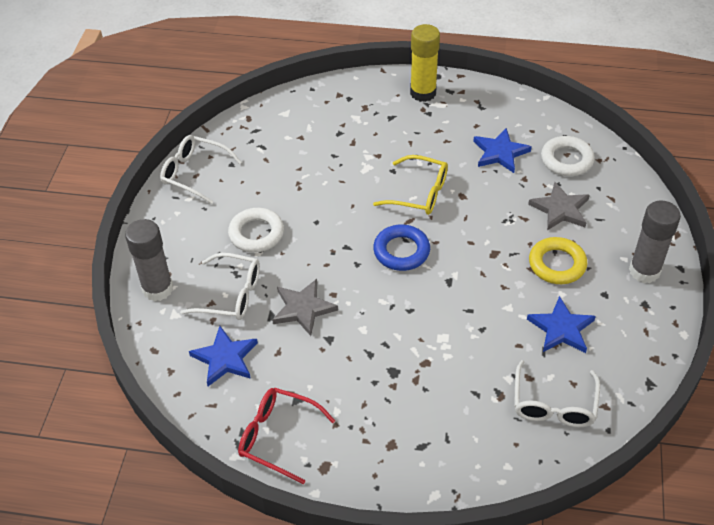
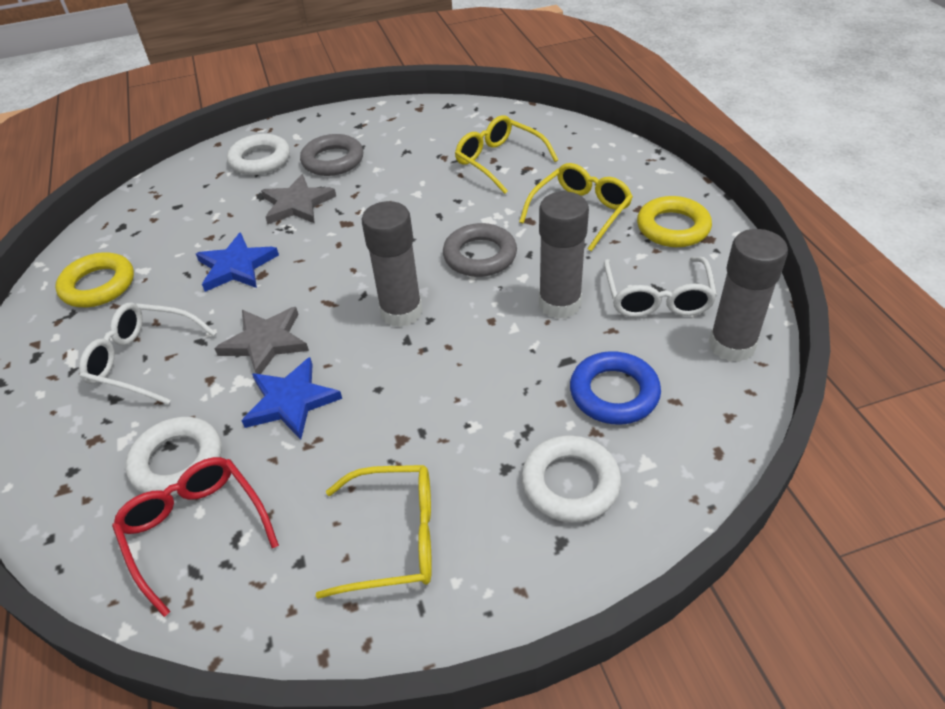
blue star: 3 -> 2
grey glue stick: 2 -> 3
grey ring: 0 -> 2
white glasses: 3 -> 2
white ring: 2 -> 3
yellow glasses: 1 -> 3
yellow glue stick: 1 -> 0
yellow ring: 1 -> 2

